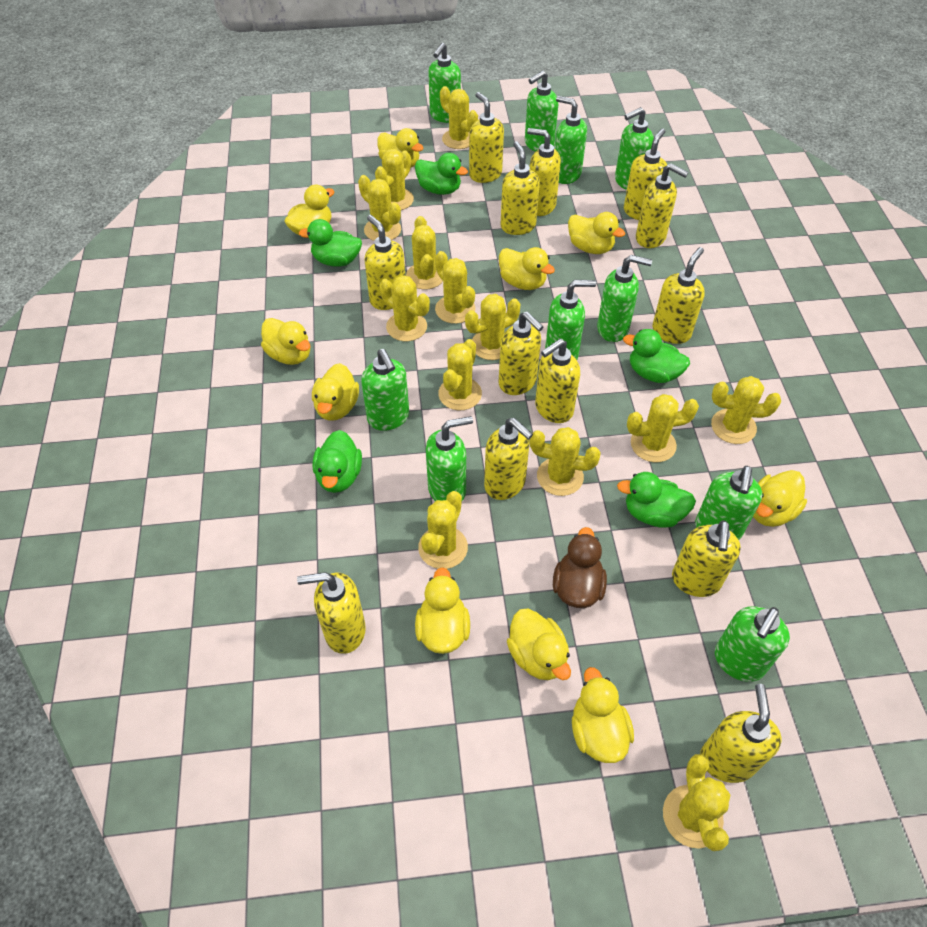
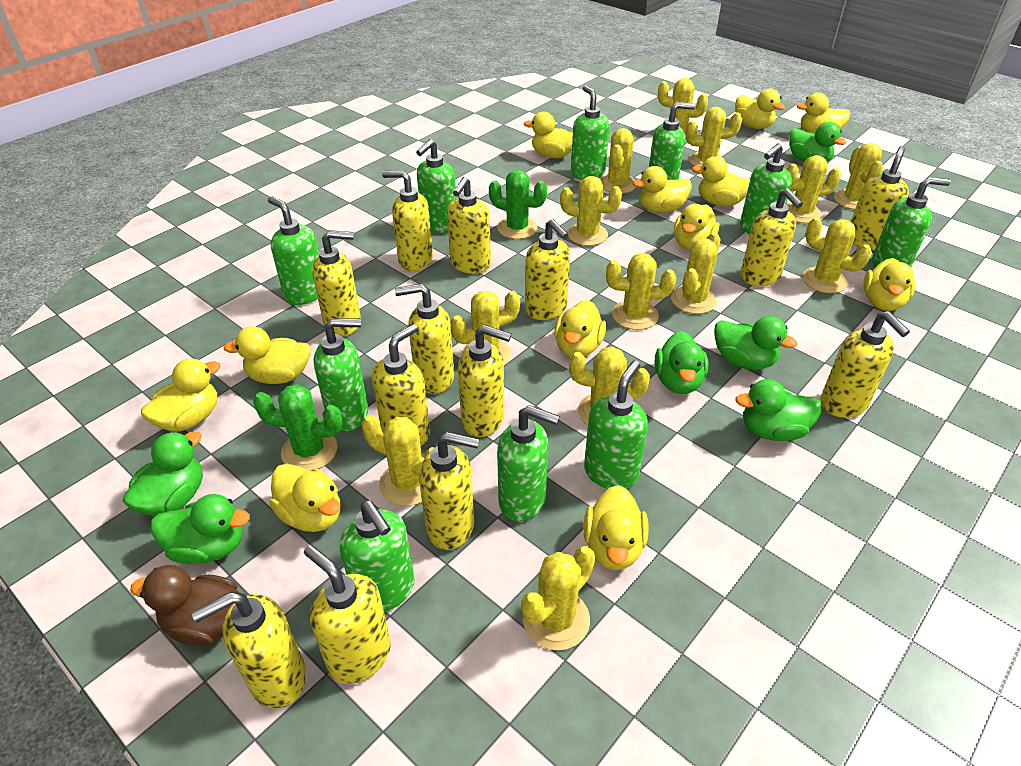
green cactus: 0 -> 2
green duck: 5 -> 6
yellow duck: 10 -> 12

